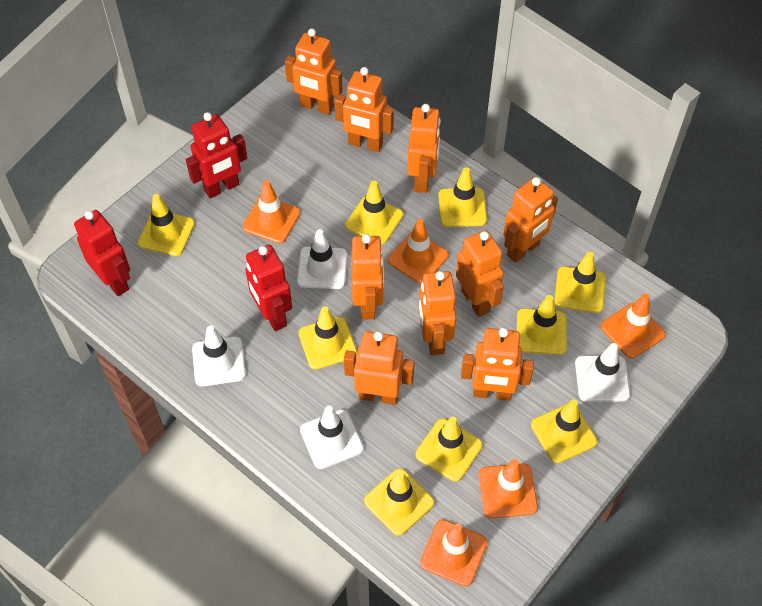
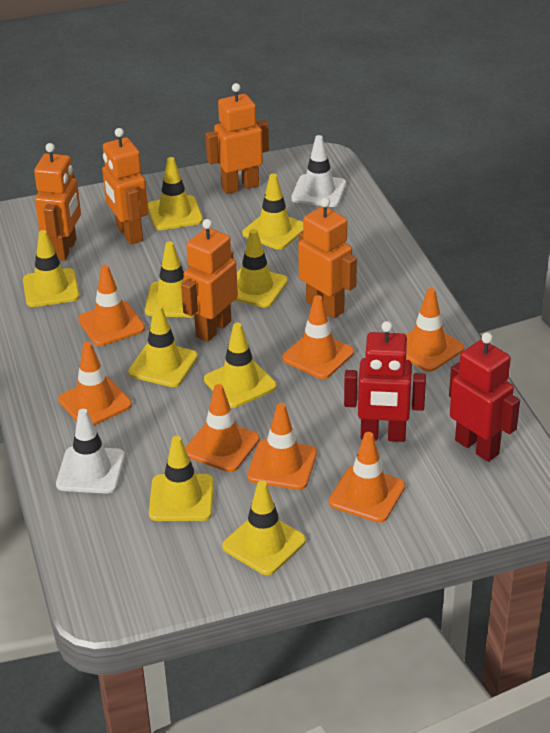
orange robot: 9 -> 5
orange traffic cone: 5 -> 7
red robot: 3 -> 2
white traffic cone: 4 -> 2

